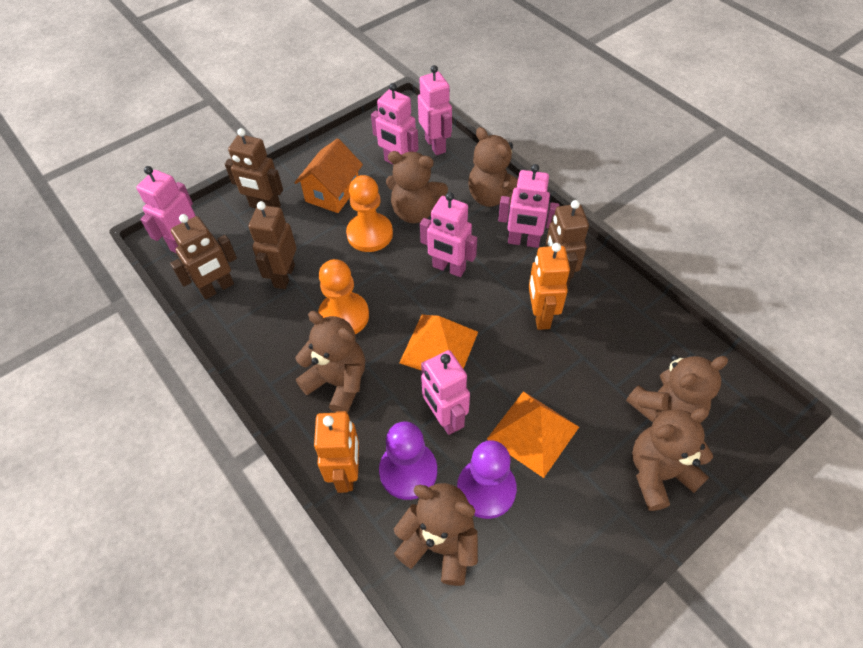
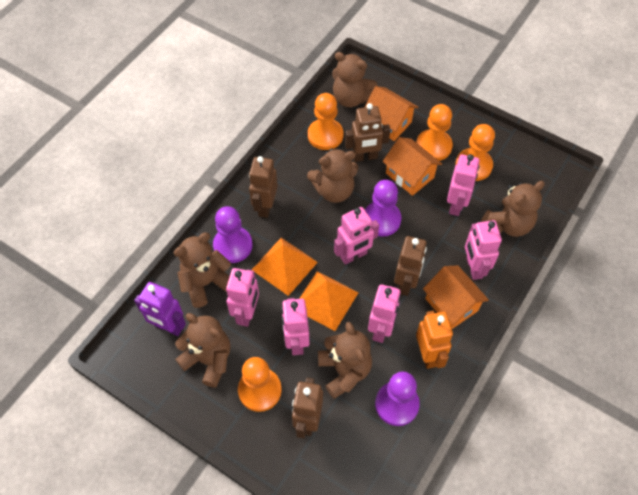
orange house: 1 -> 3
orange pawn: 2 -> 4
orange robot: 2 -> 1
purple pawn: 2 -> 3
purple robot: 0 -> 1

